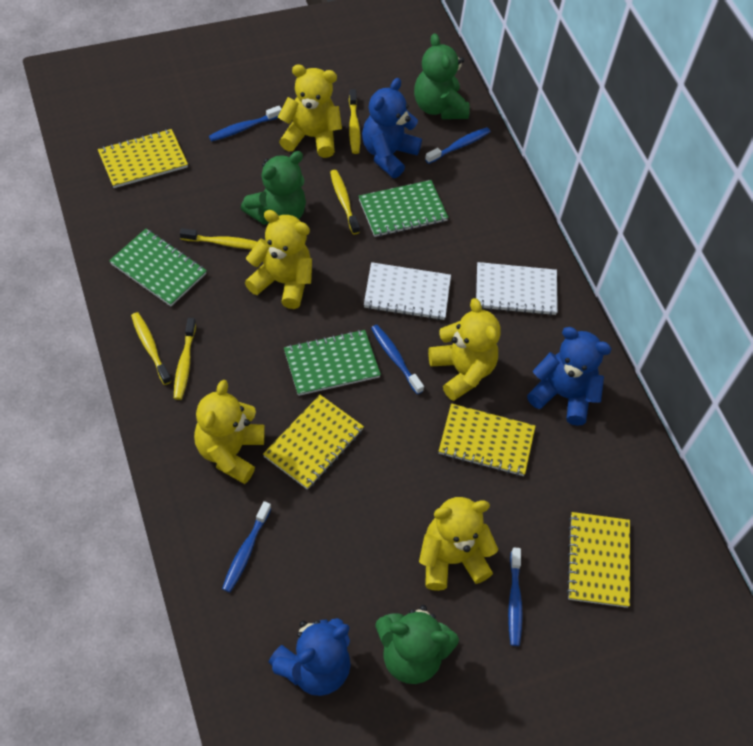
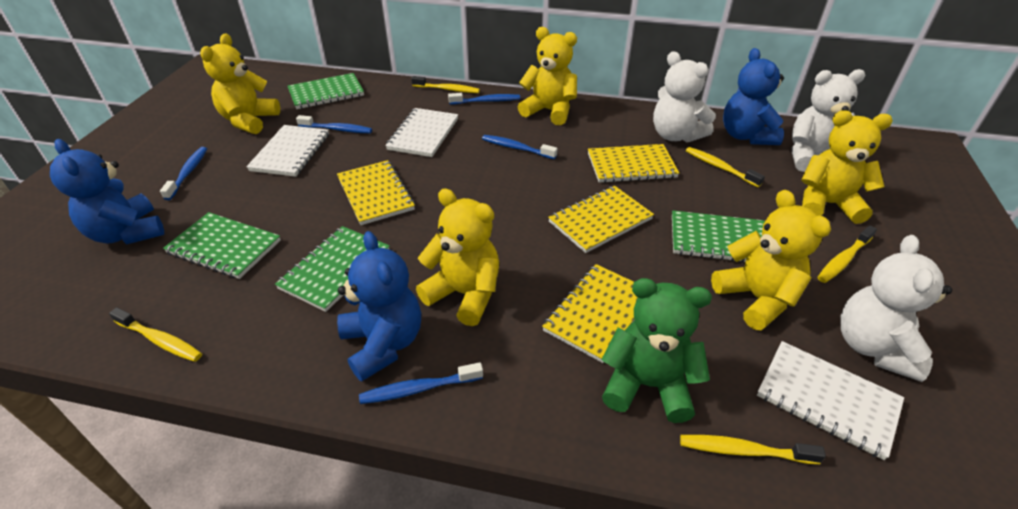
green notebook: 3 -> 4
green teddy bear: 3 -> 1
white notebook: 2 -> 3
white teddy bear: 0 -> 3

